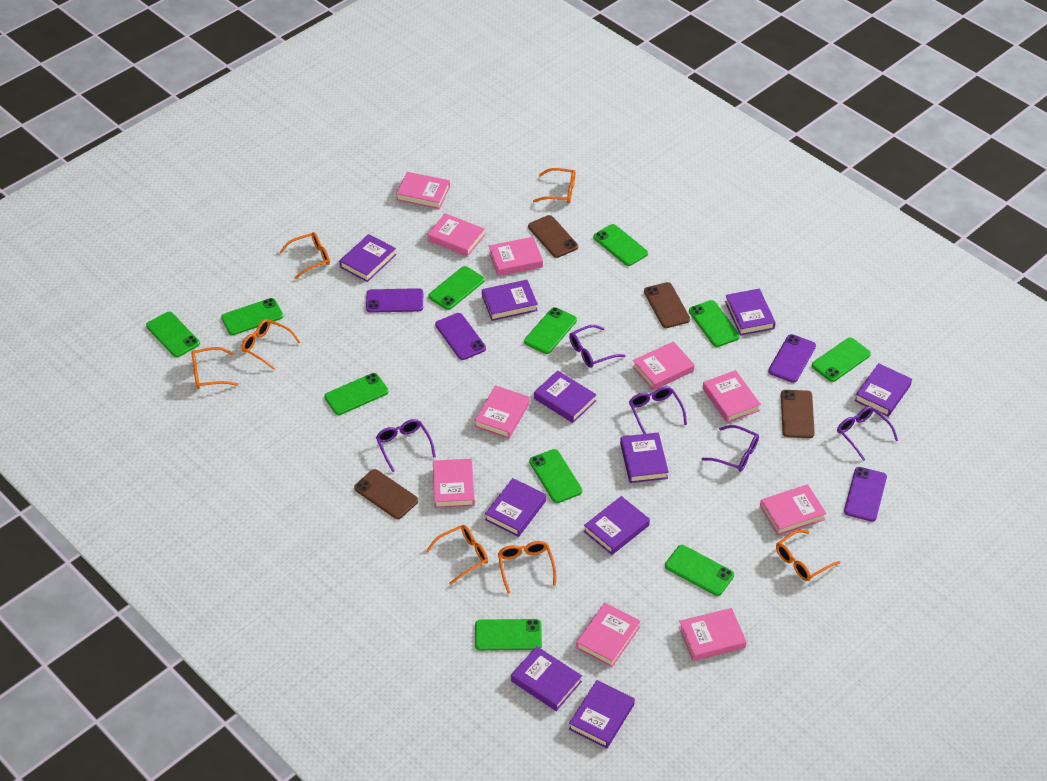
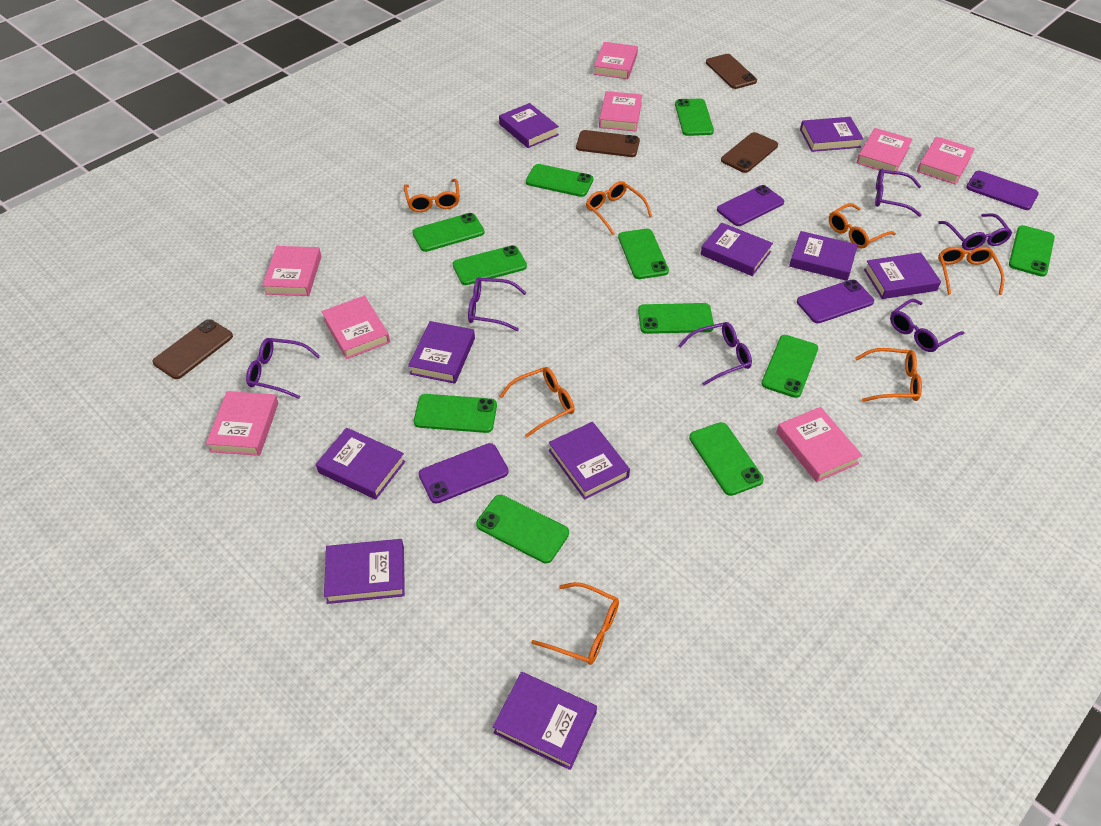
pink book: 10 -> 8
purple glasses: 5 -> 6

